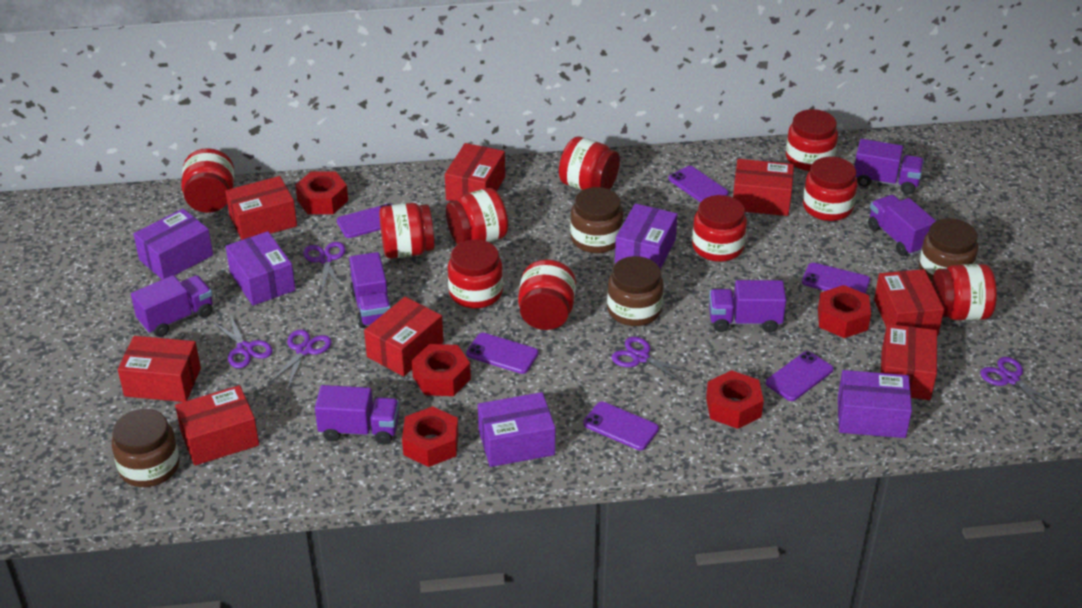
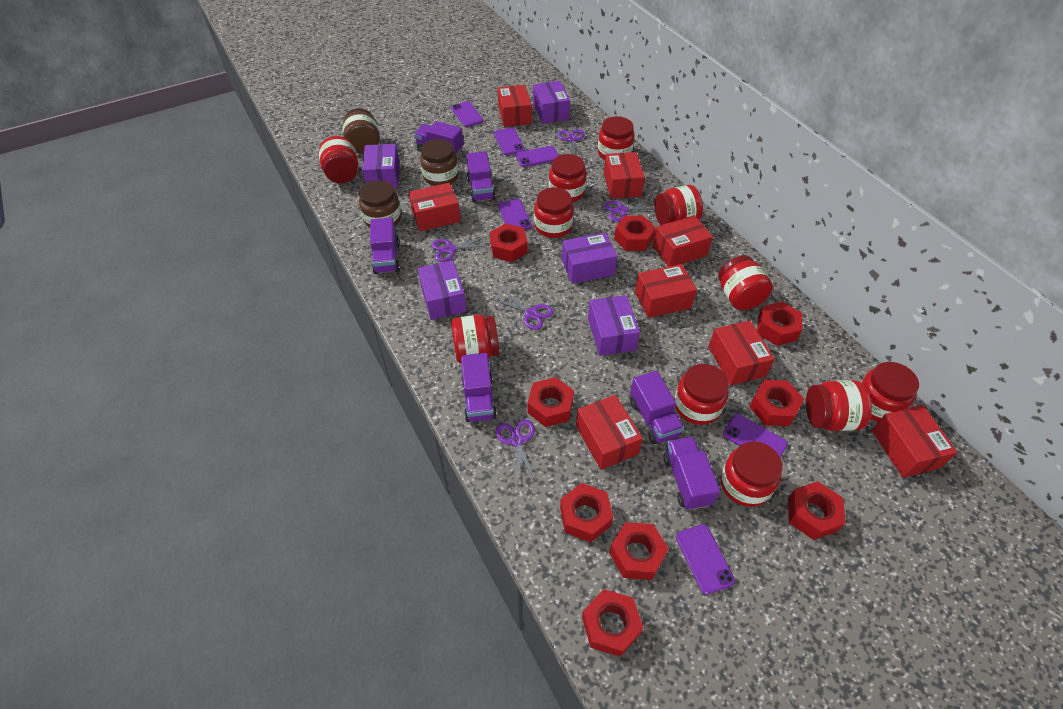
brown jar: 4 -> 3
red jar: 10 -> 11
red nut: 5 -> 9

